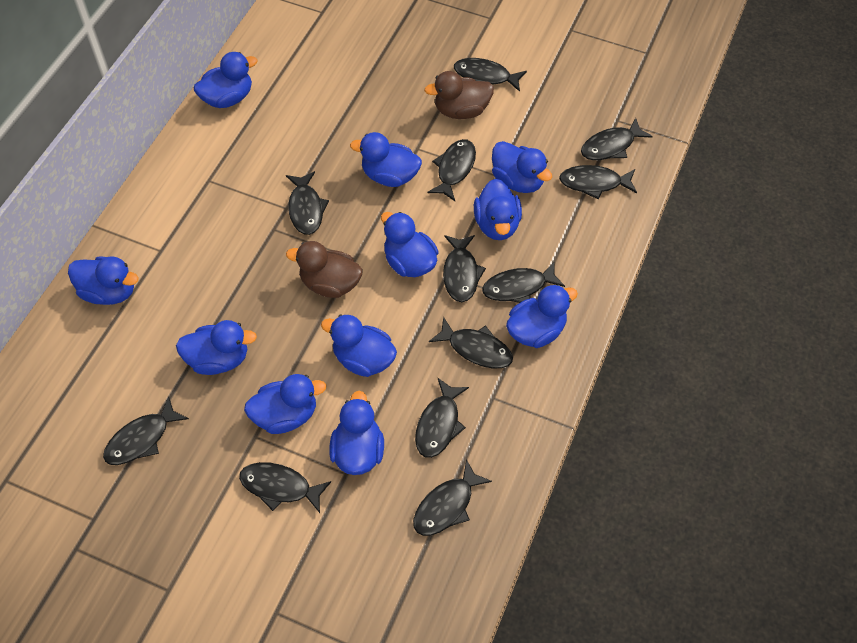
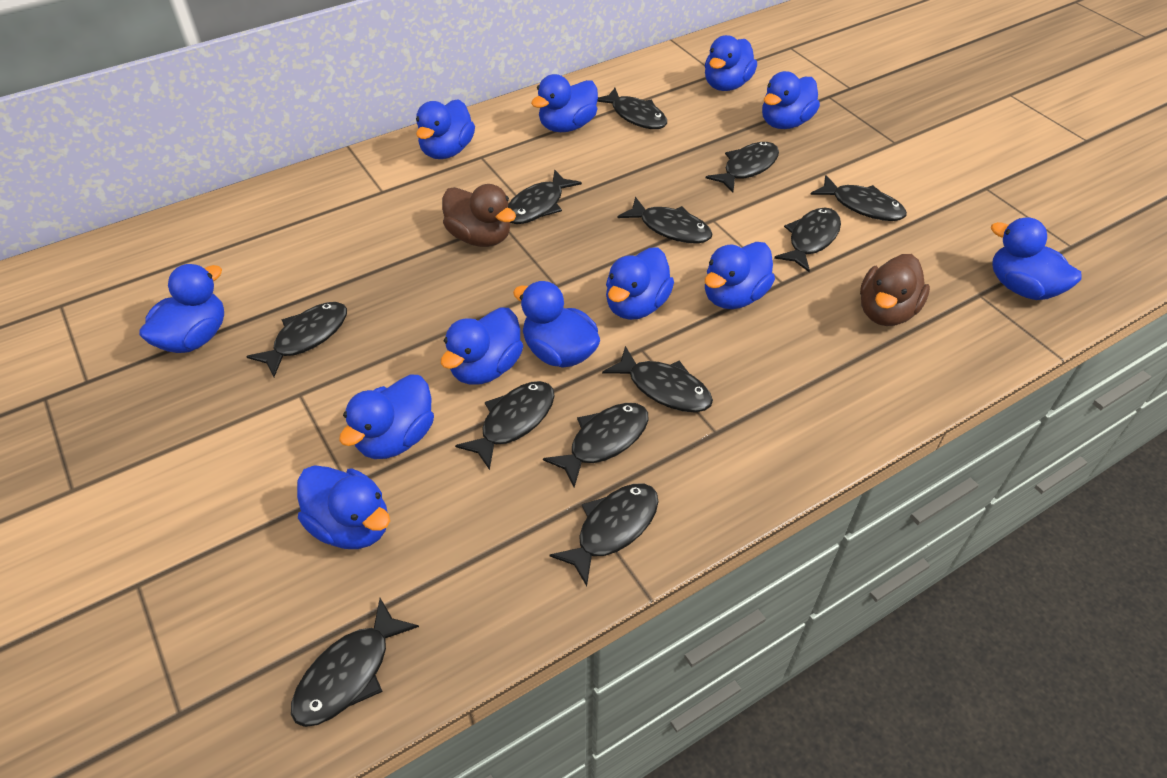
blue duck: 11 -> 12

